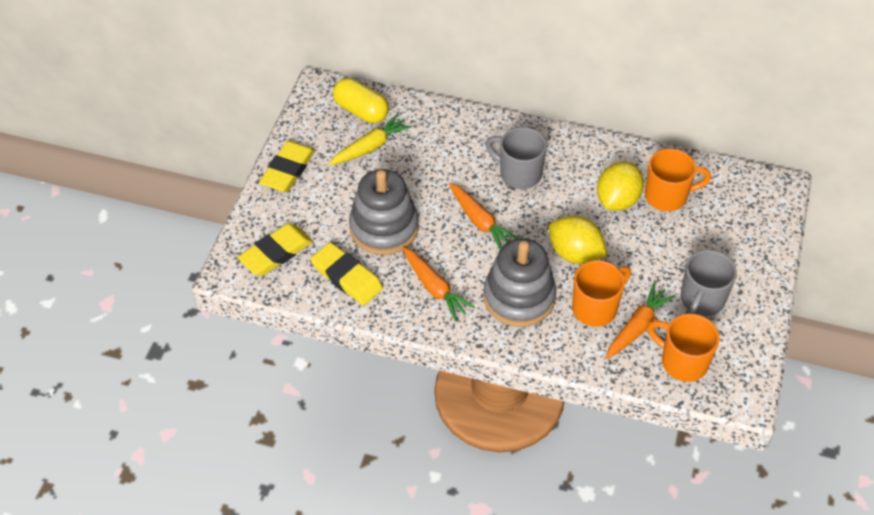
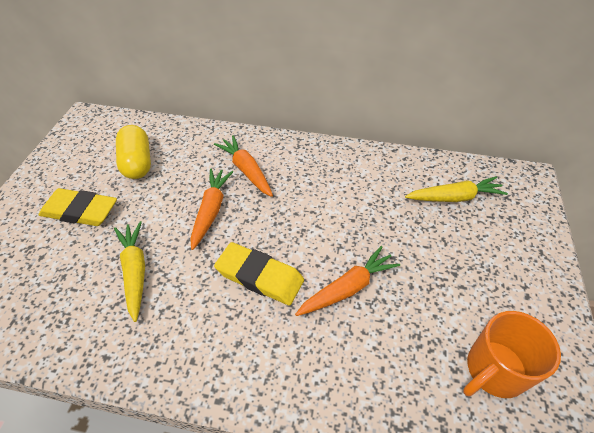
grey mug: 2 -> 0
grey stacking toy: 2 -> 0
orange mug: 3 -> 1
yellow carrot: 1 -> 2
yellow eraser: 3 -> 2
yellow lemon: 2 -> 0

